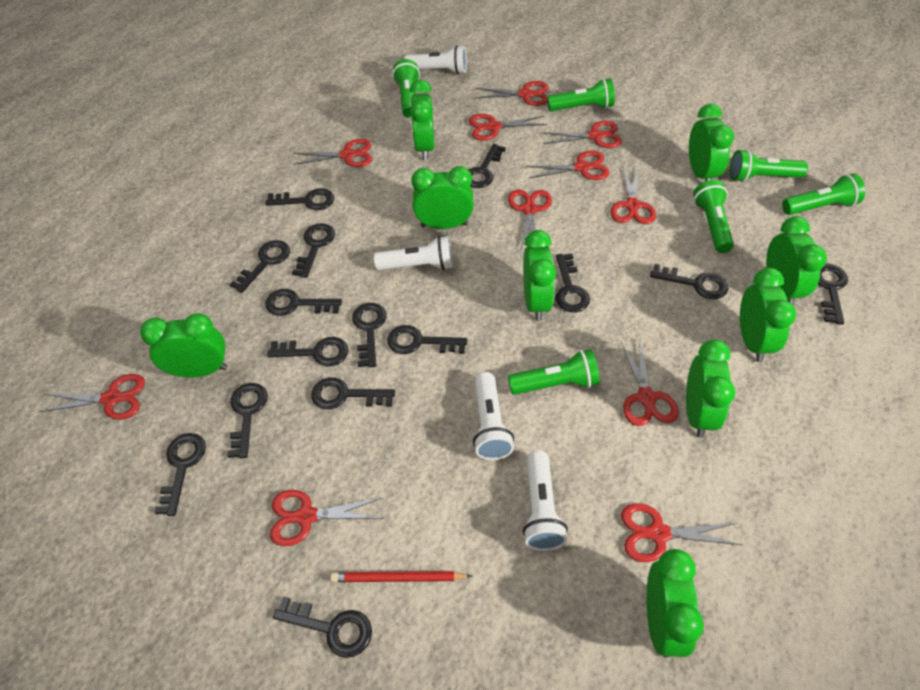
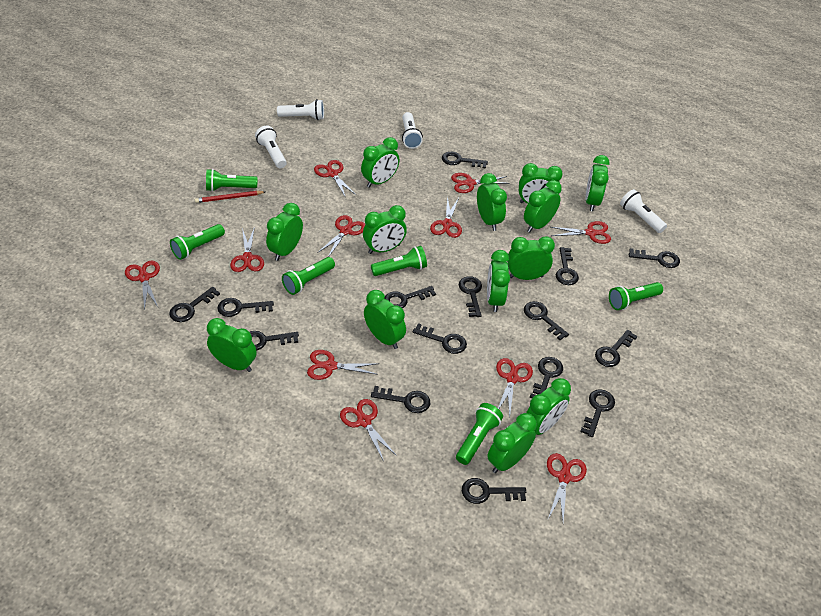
green clock: 9 -> 13

